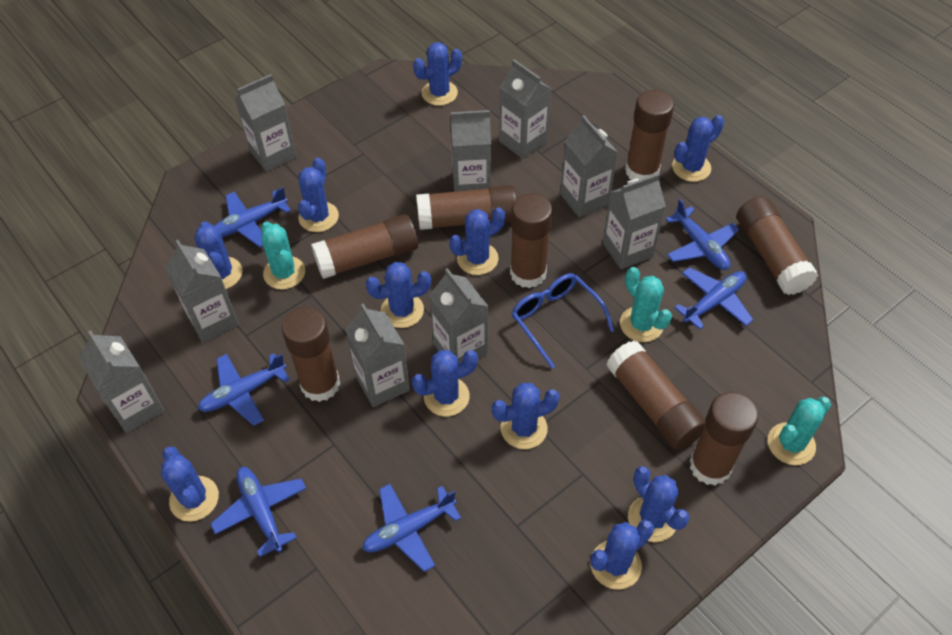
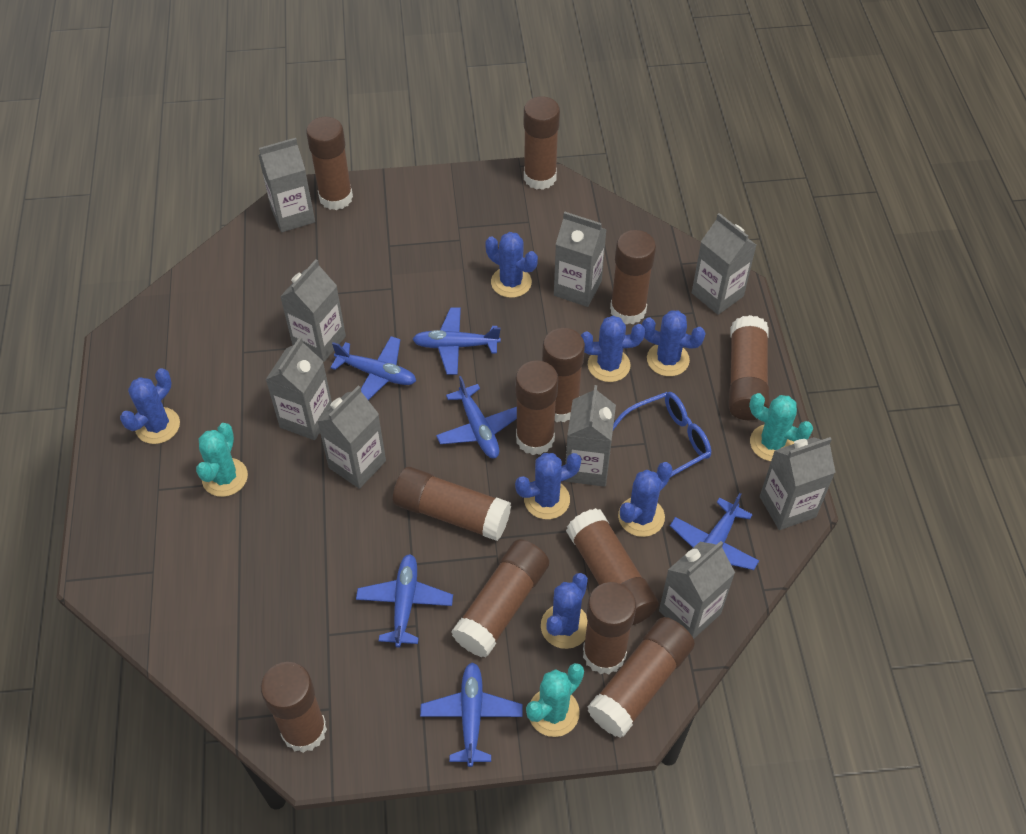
blue cactus: 11 -> 7
brown glue stick: 8 -> 12

